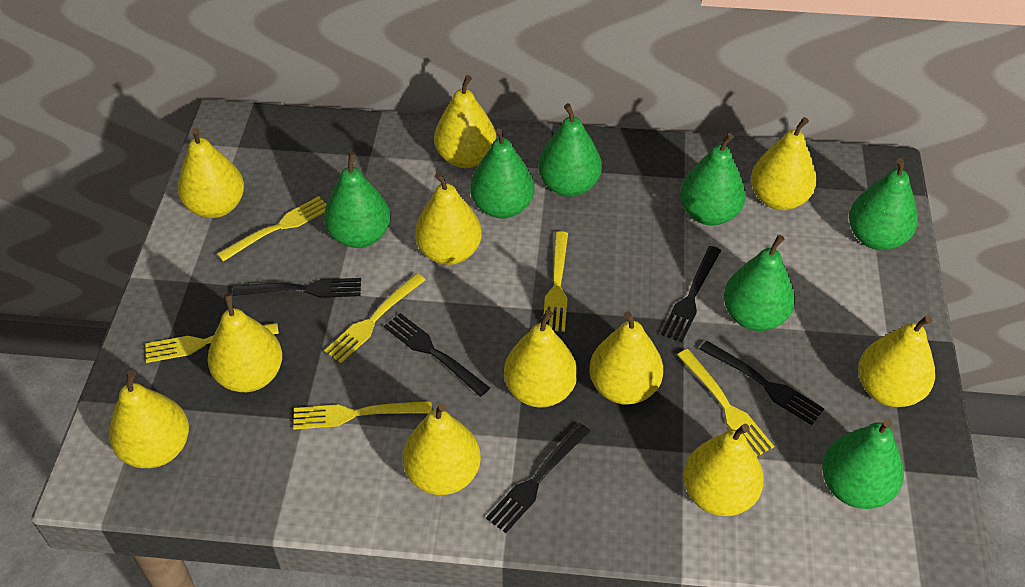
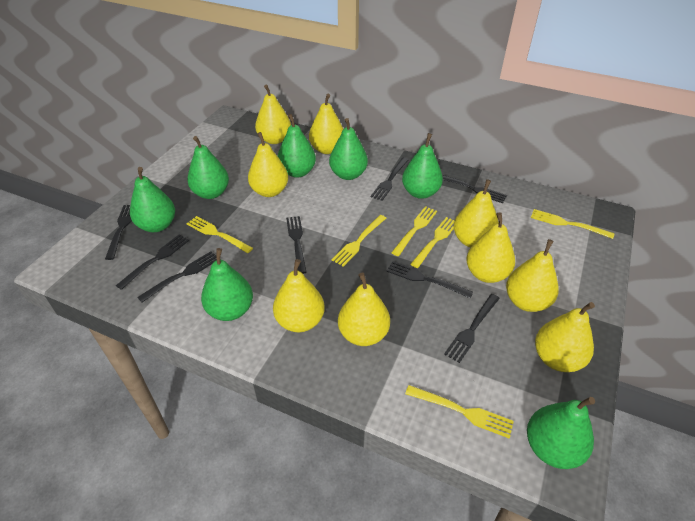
black fork: 5 -> 8
yellow pear: 11 -> 9

